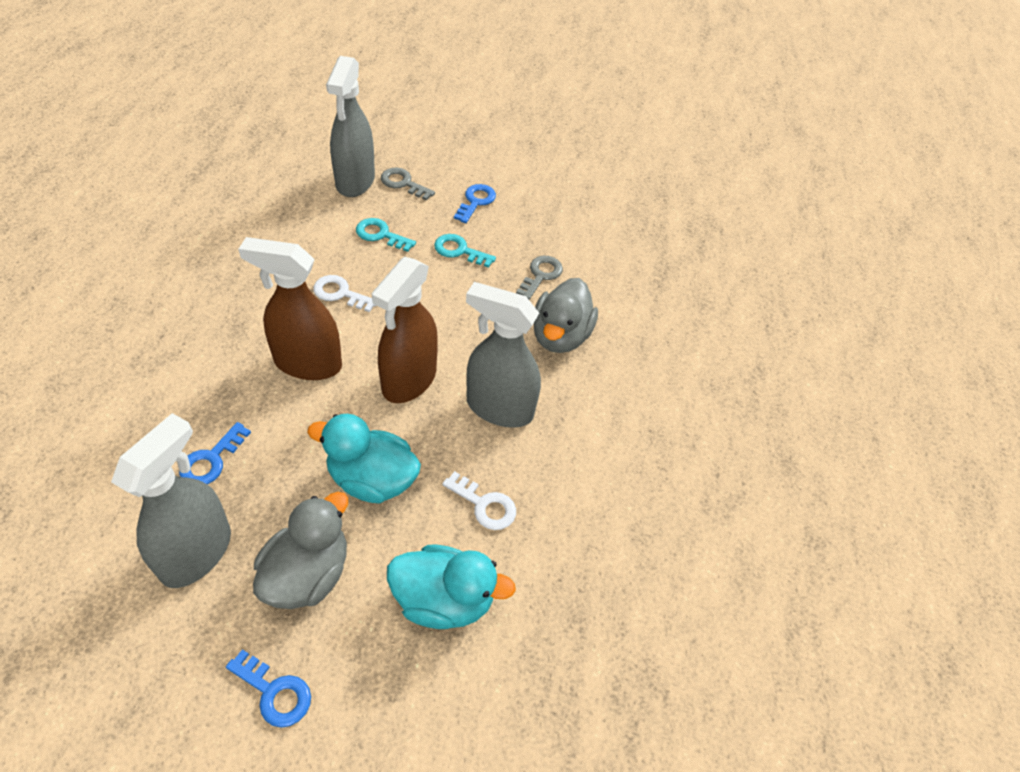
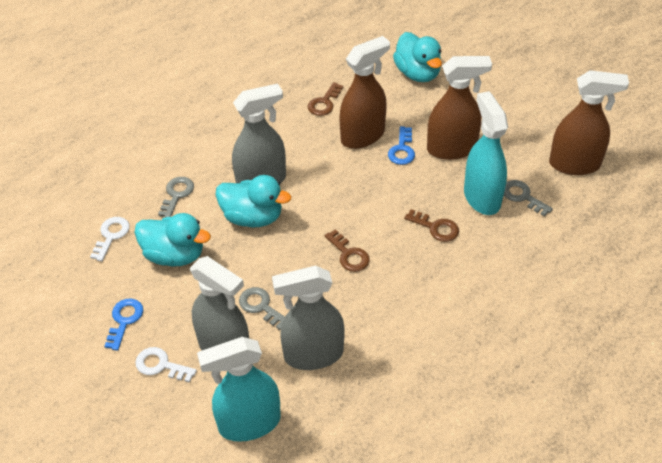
blue key: 3 -> 2
brown key: 0 -> 3
brown spray bottle: 2 -> 3
grey duck: 2 -> 0
grey key: 2 -> 3
turquoise duck: 2 -> 3
turquoise key: 2 -> 0
turquoise spray bottle: 0 -> 2

